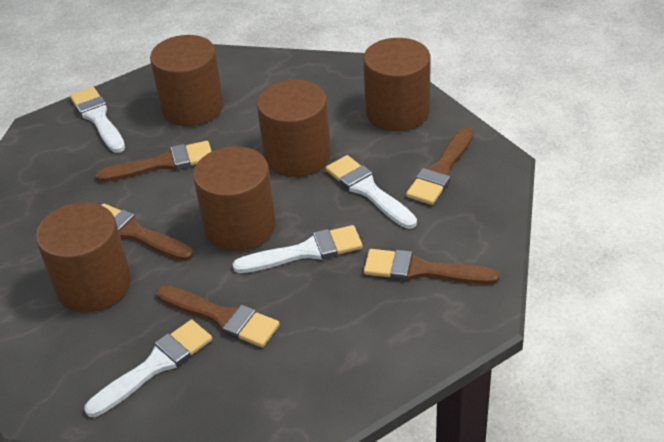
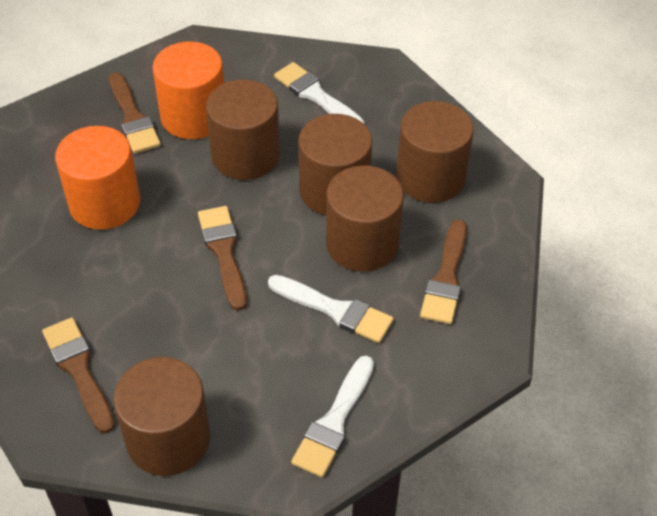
brown brush: 5 -> 4
orange cylinder: 0 -> 2
white brush: 4 -> 3

